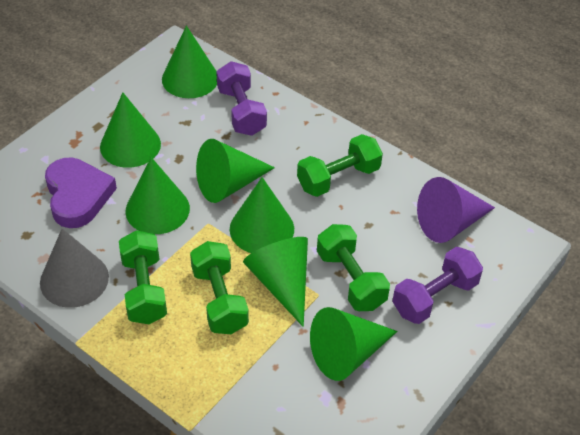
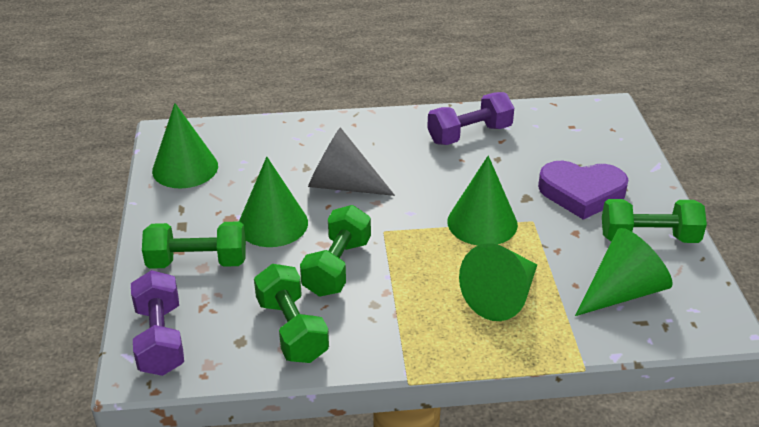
green cone: 7 -> 5
purple cone: 1 -> 0

